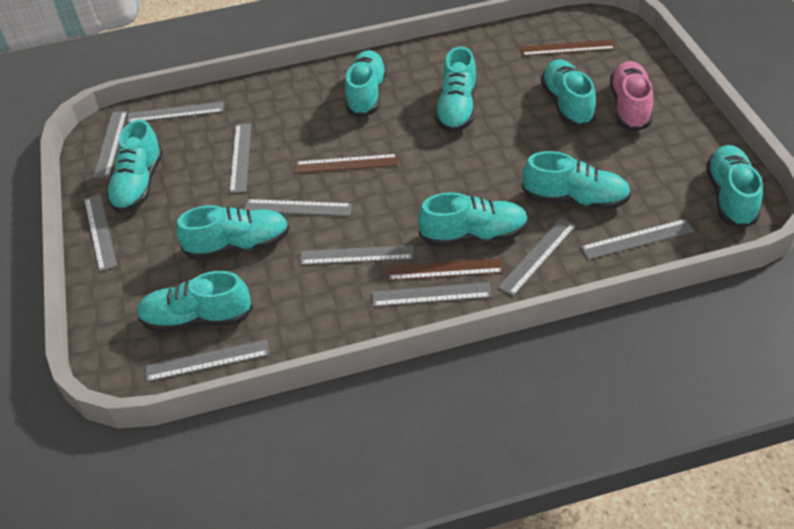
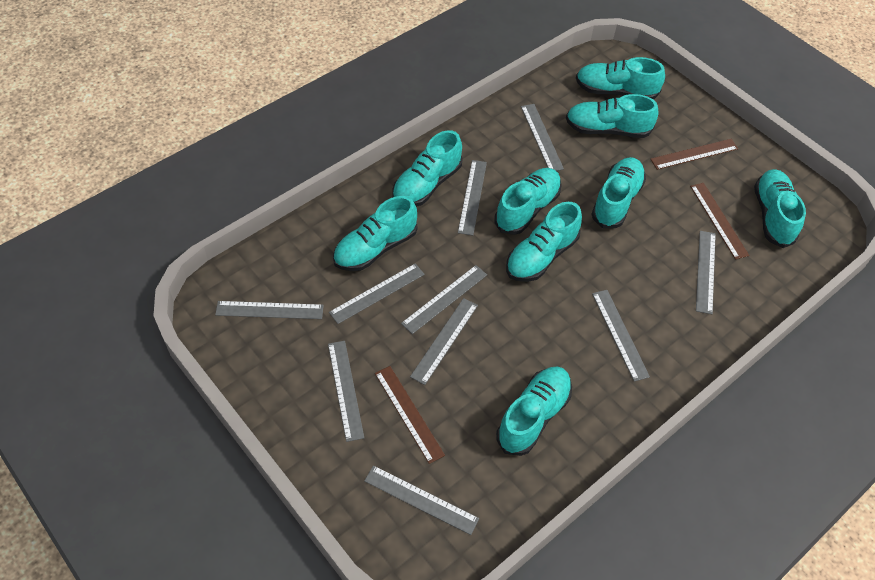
pink shoe: 1 -> 0

